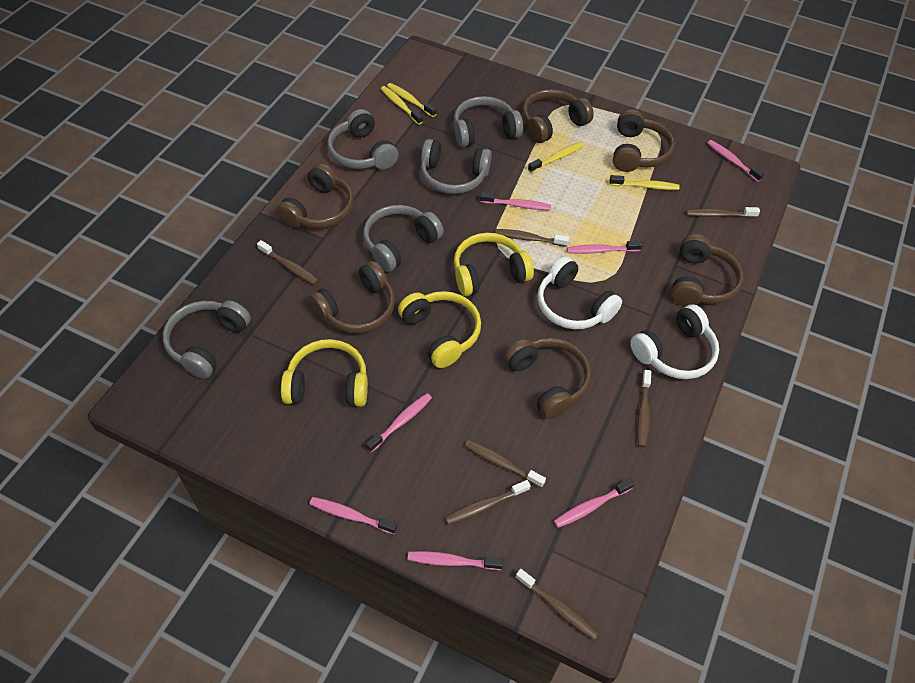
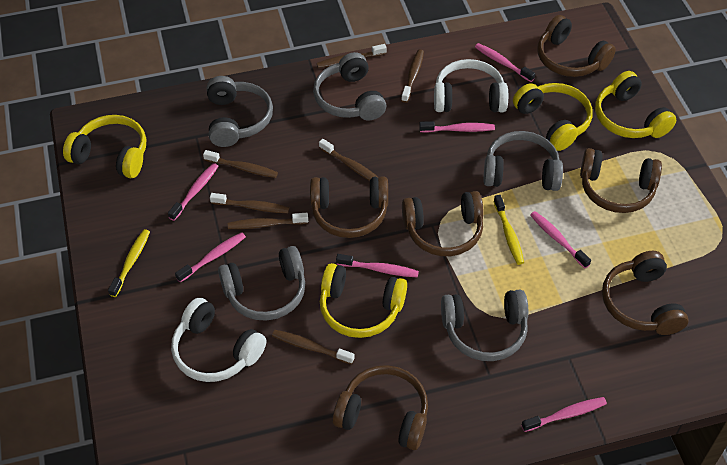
yellow headphones: 3 -> 4
yellow toothbrush: 4 -> 2

